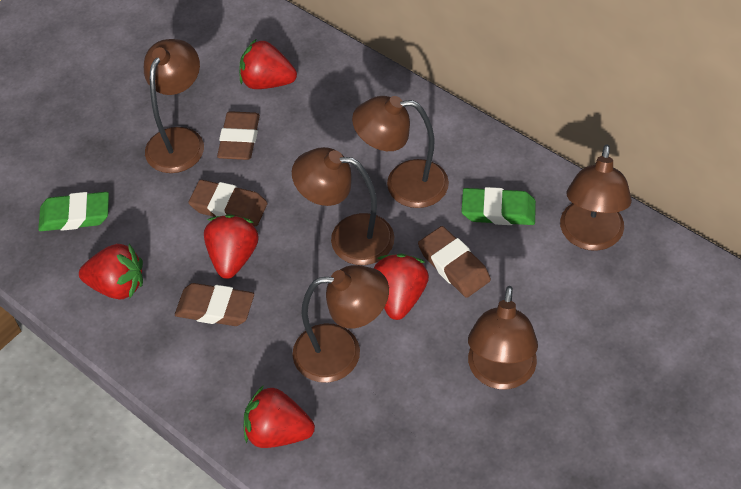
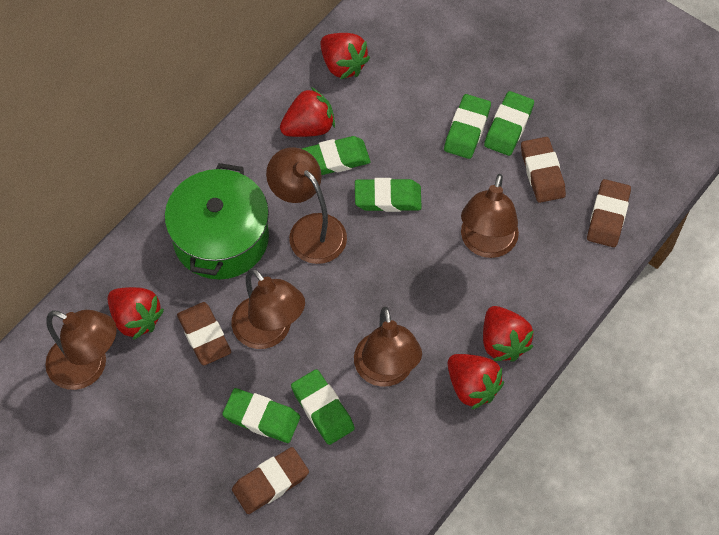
brown lamp: 6 -> 5
green eraser: 2 -> 6
green pot: 0 -> 1

